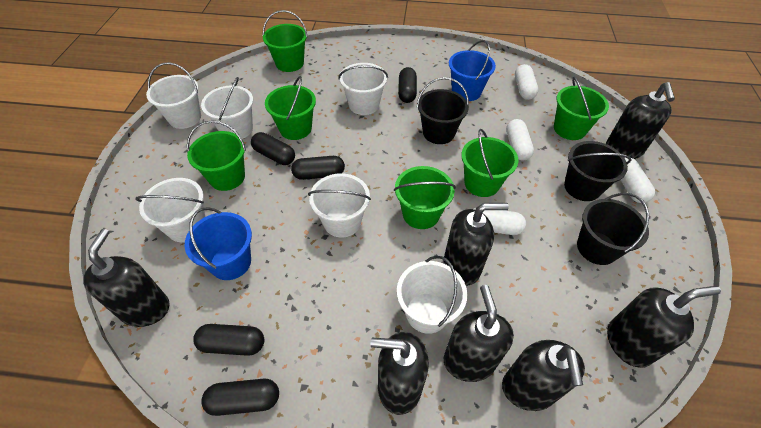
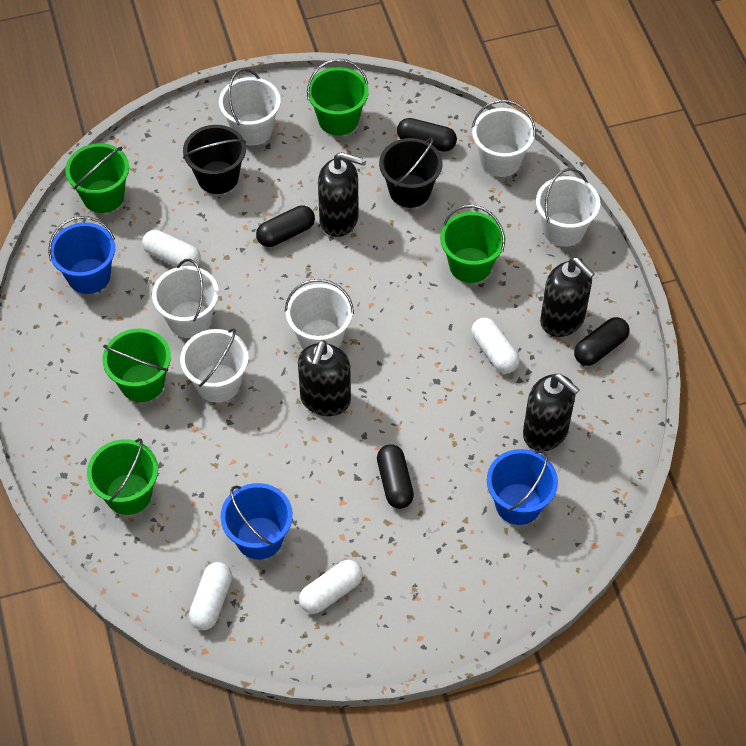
black bucket: 3 -> 2
black capsule: 5 -> 4
black soap dispenser: 7 -> 4
blue bucket: 2 -> 3
green bucket: 6 -> 5

